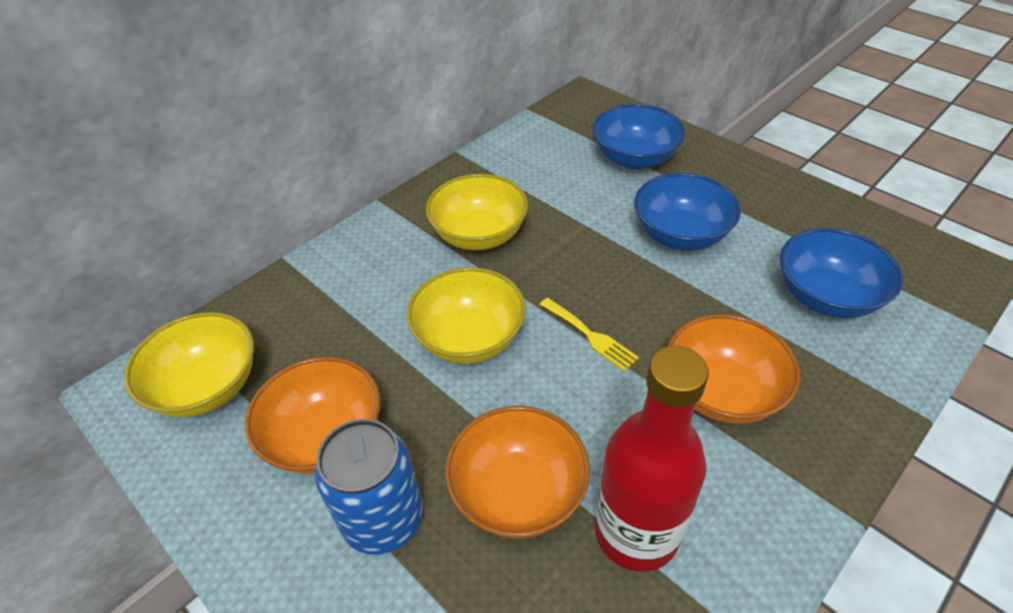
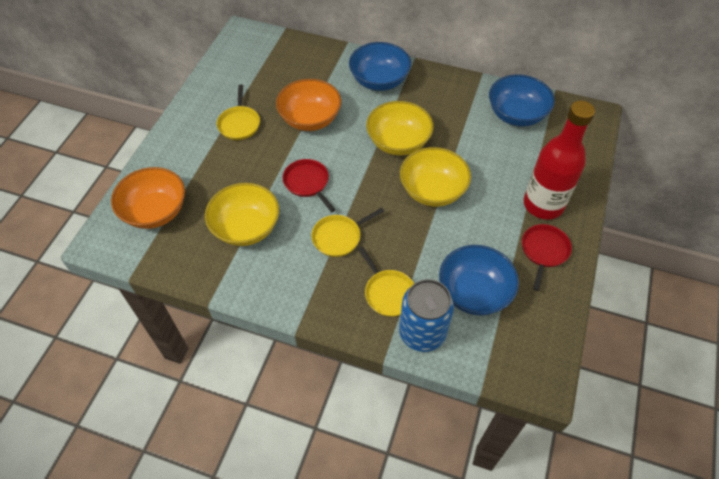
orange bowl: 3 -> 2
red pan: 0 -> 2
yellow fork: 1 -> 0
yellow pan: 0 -> 3

